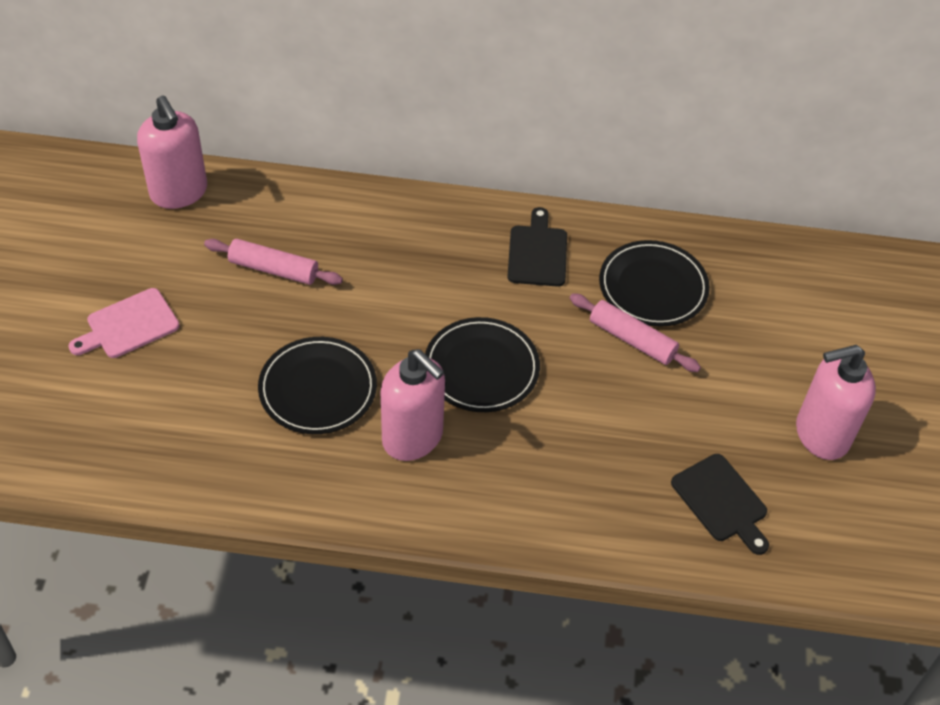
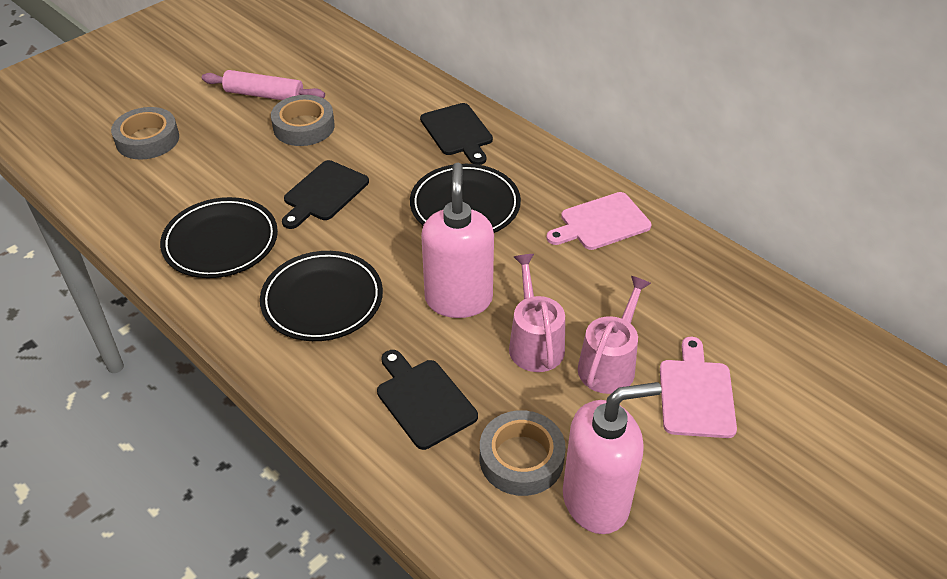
black cutting board: 2 -> 3
grey tape: 0 -> 3
pink cutting board: 1 -> 2
pink rolling pin: 2 -> 1
pink soap dispenser: 3 -> 2
pink watering can: 0 -> 2

